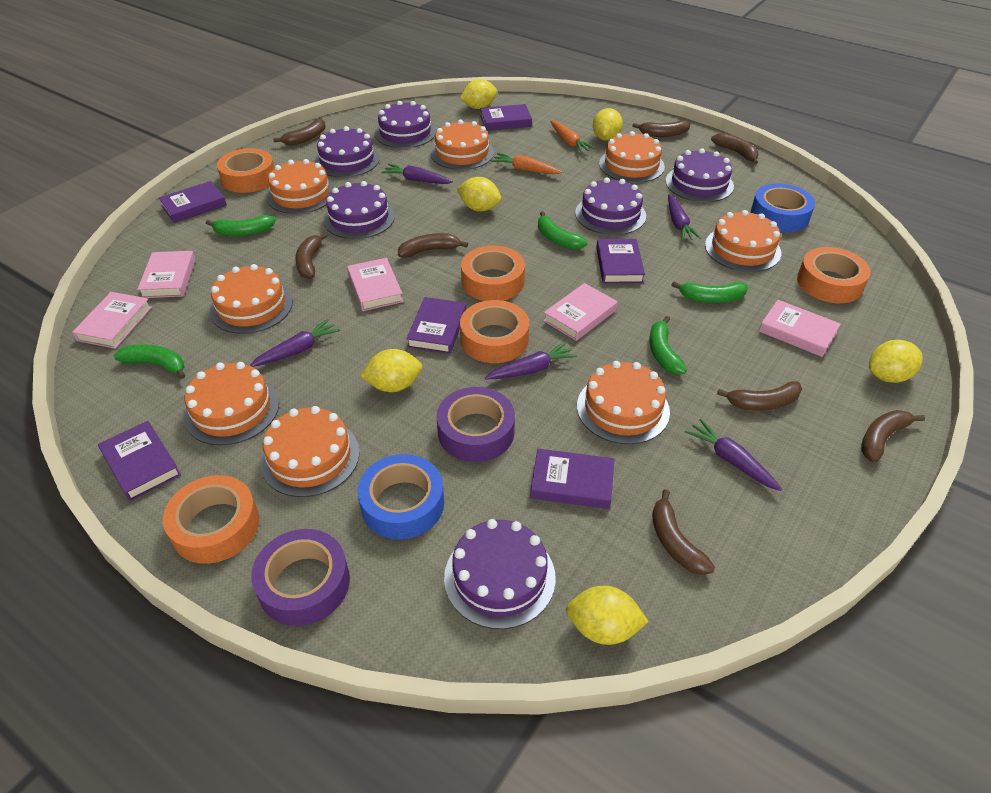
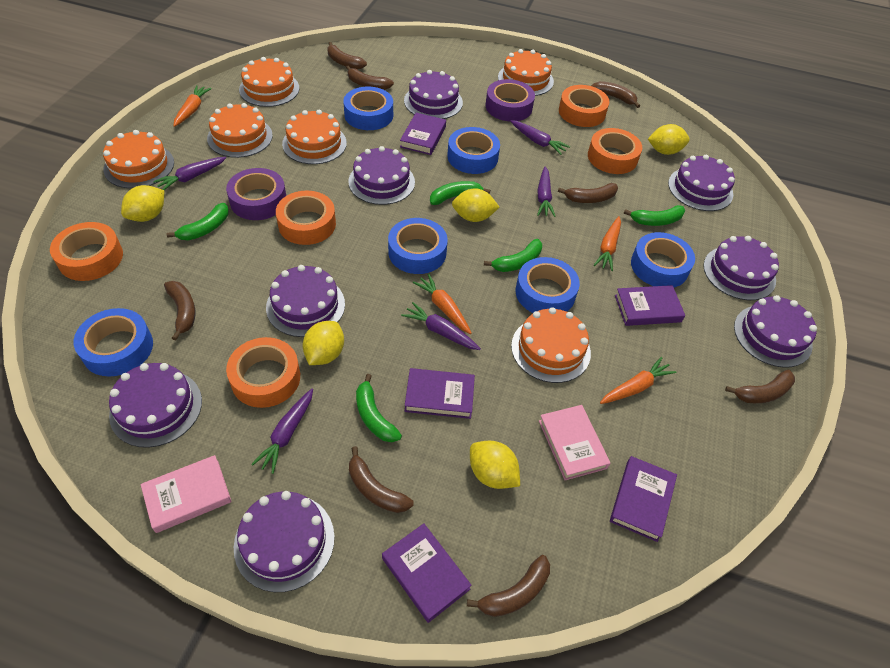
blue tape: 2 -> 6
orange cake: 8 -> 6
orange carrot: 2 -> 4
pink book: 5 -> 2
purple book: 6 -> 5
purple cake: 6 -> 8
yellow lemon: 6 -> 5

